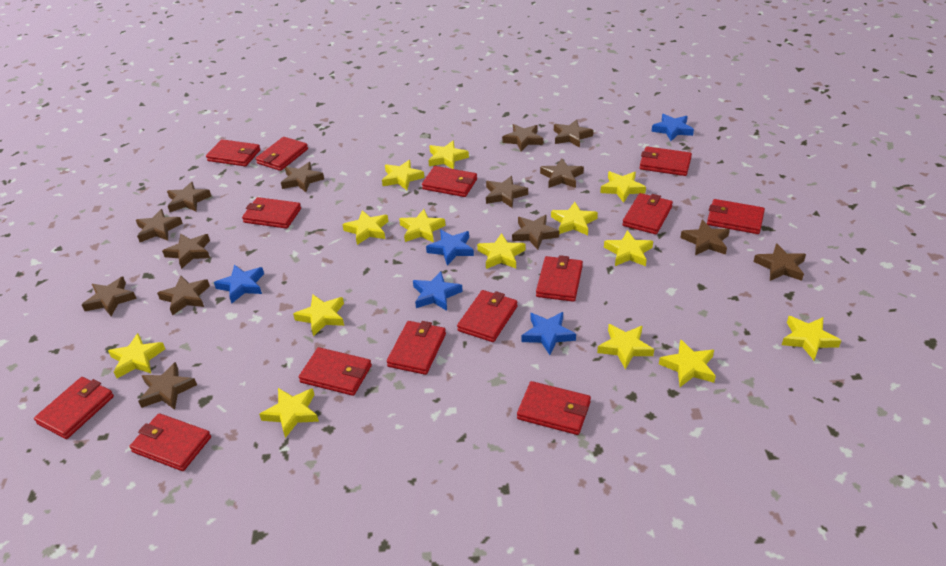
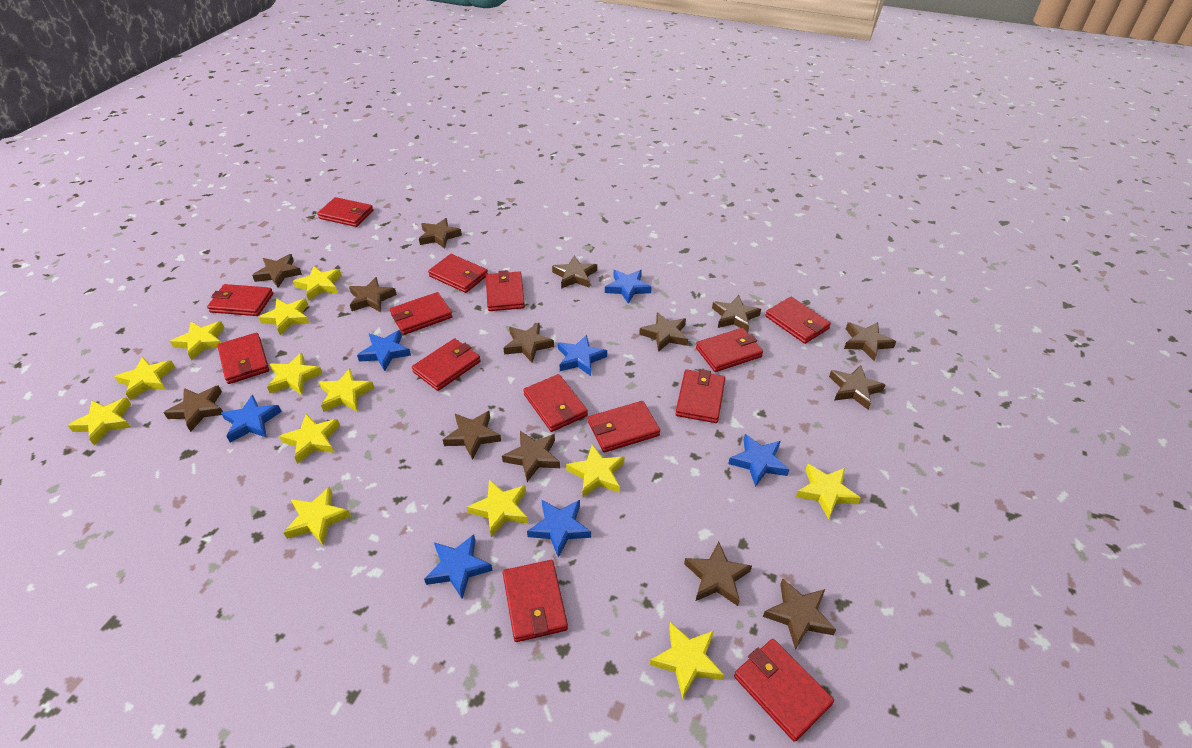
blue star: 5 -> 7
yellow star: 14 -> 13

